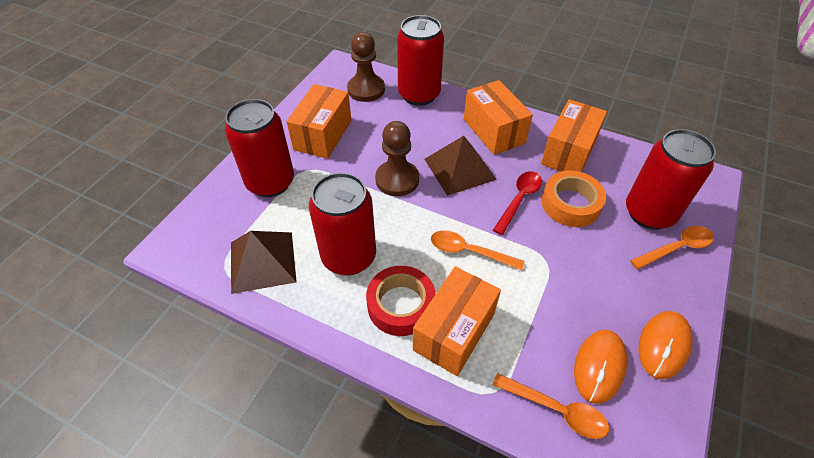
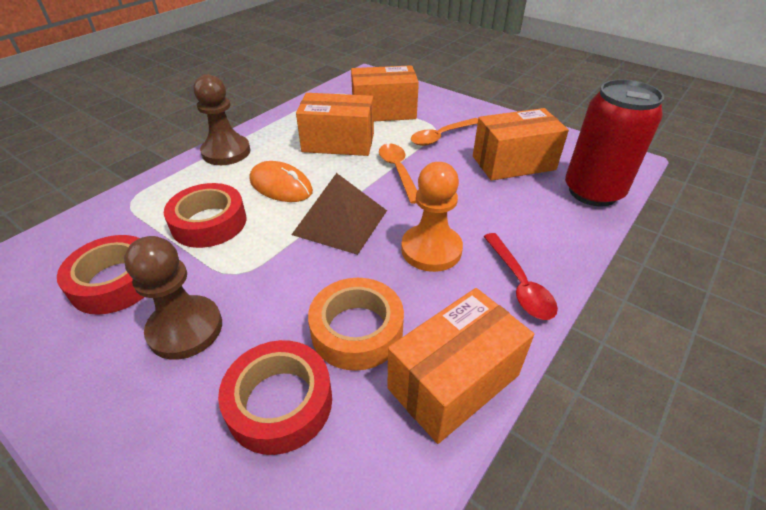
brown pyramid: 2 -> 1
orange mouse: 2 -> 1
orange pawn: 0 -> 1
orange spoon: 3 -> 2
red can: 4 -> 1
red tape: 1 -> 3

